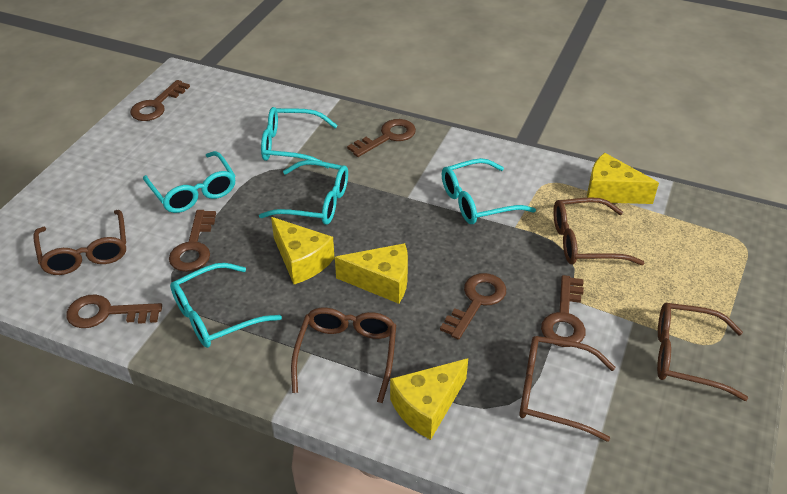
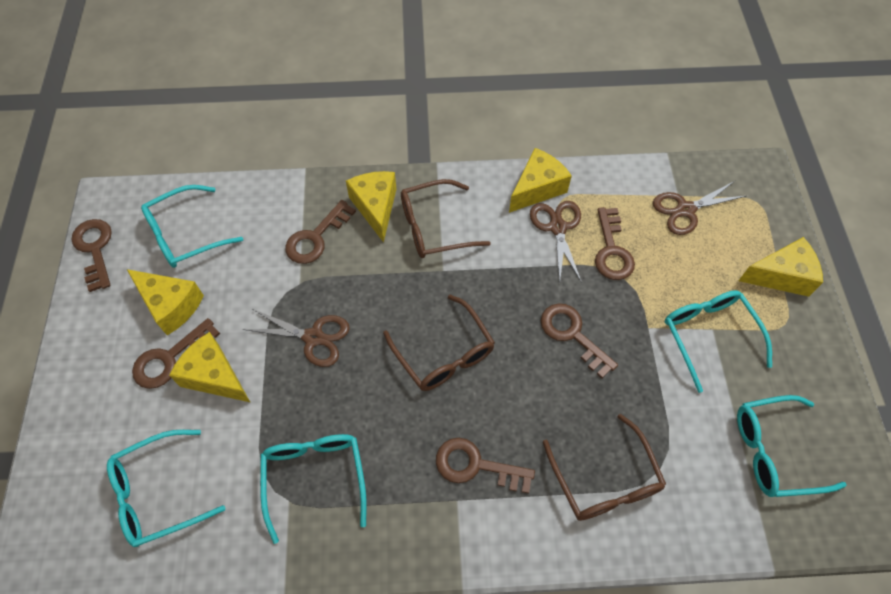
brown glasses: 5 -> 3
brown scissors: 0 -> 3
yellow cheese: 4 -> 5

